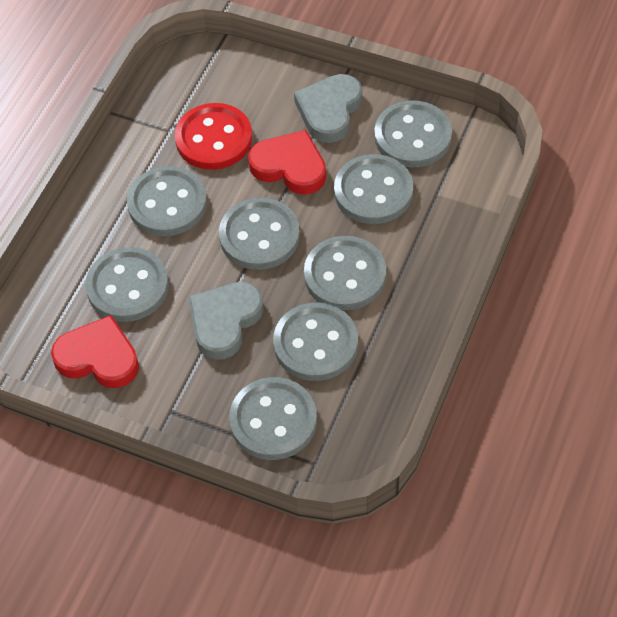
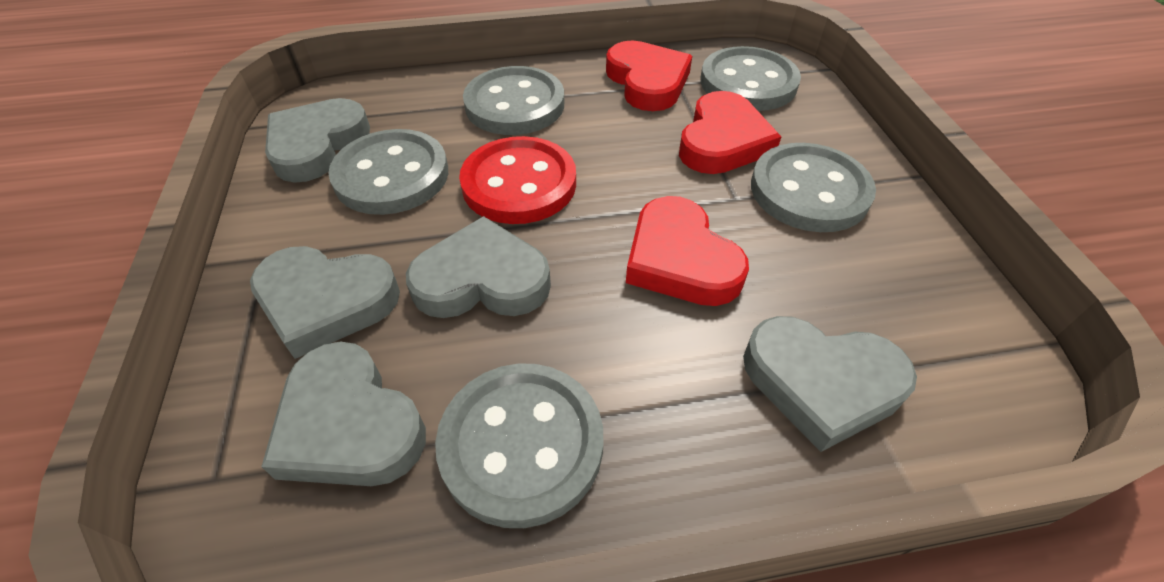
grey button: 8 -> 5
grey heart: 2 -> 5
red heart: 2 -> 3

